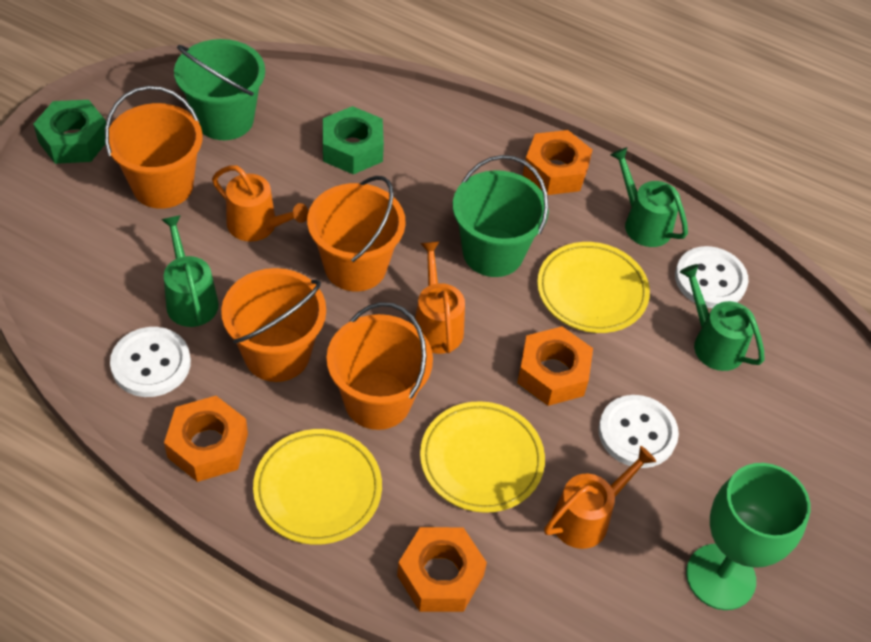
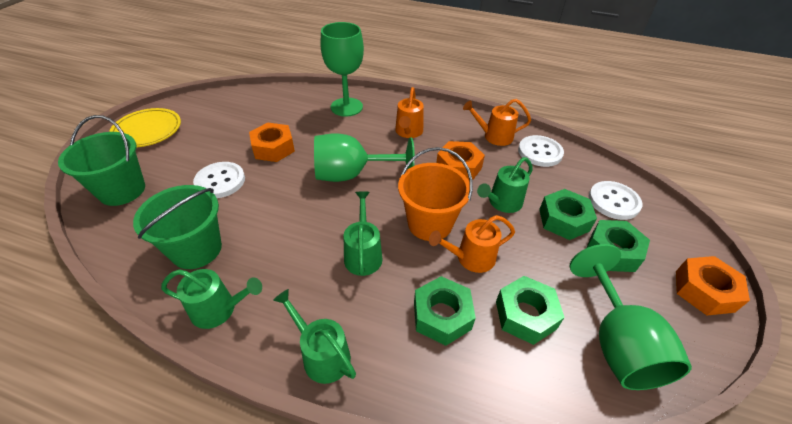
green goblet: 1 -> 3
green nut: 2 -> 4
green watering can: 3 -> 4
orange bucket: 4 -> 1
orange nut: 4 -> 3
yellow plate: 3 -> 1

